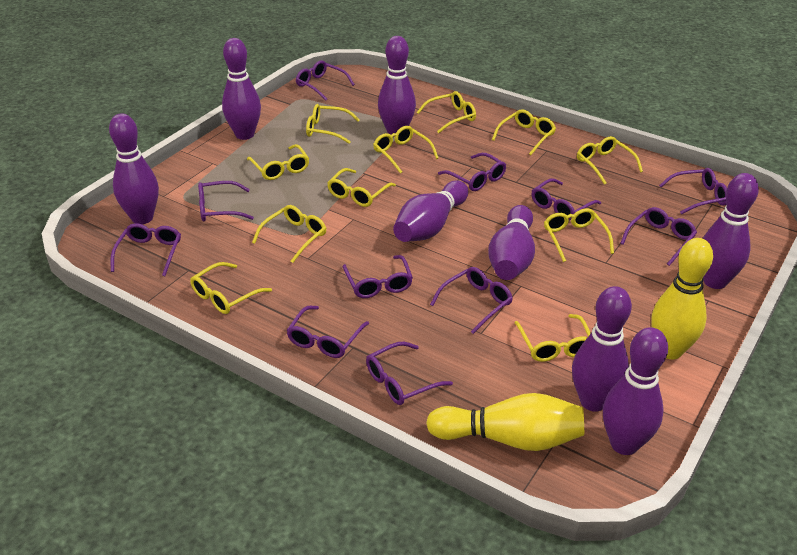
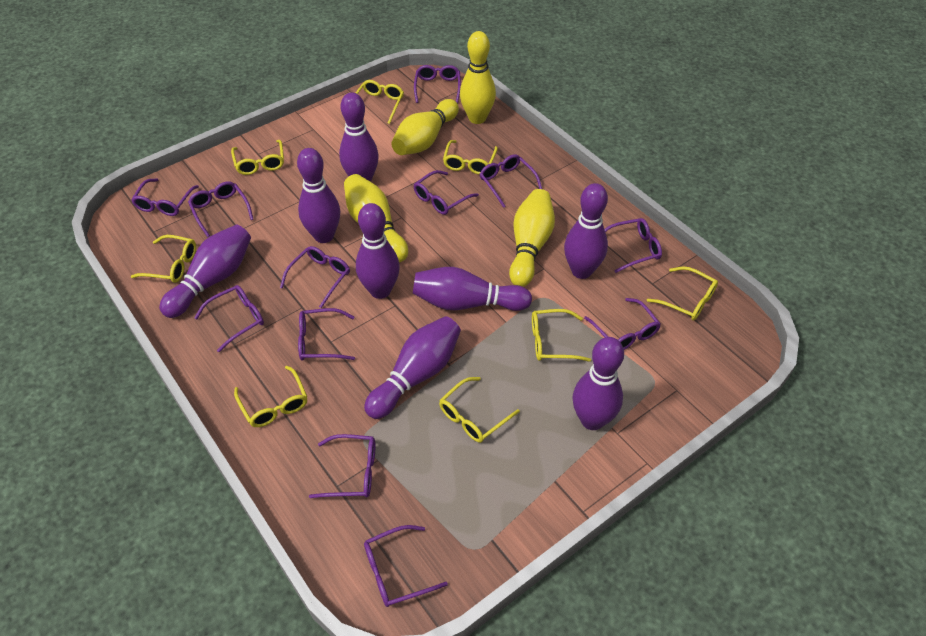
purple glasses: 11 -> 12
yellow bowling pin: 2 -> 4
yellow glasses: 11 -> 8

